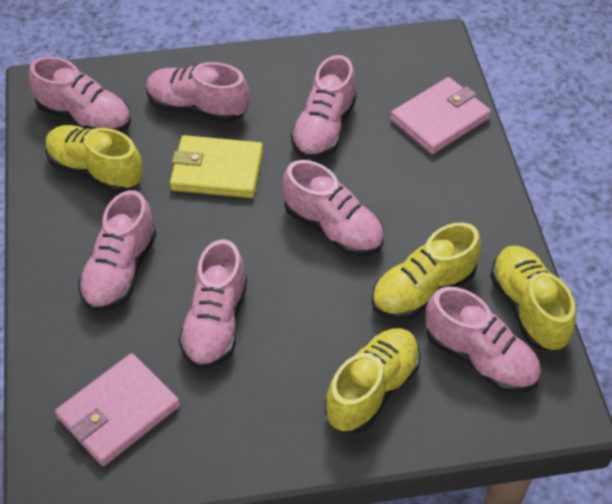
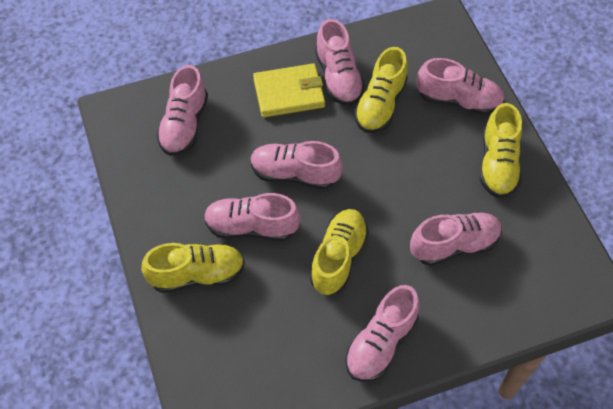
pink wallet: 2 -> 0

